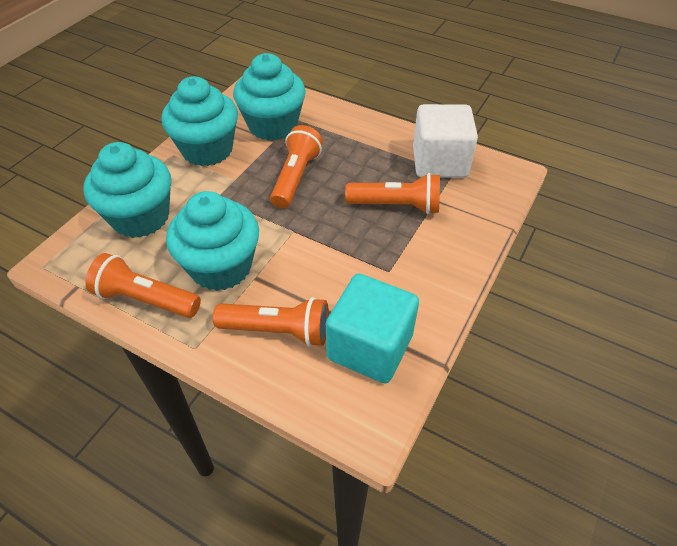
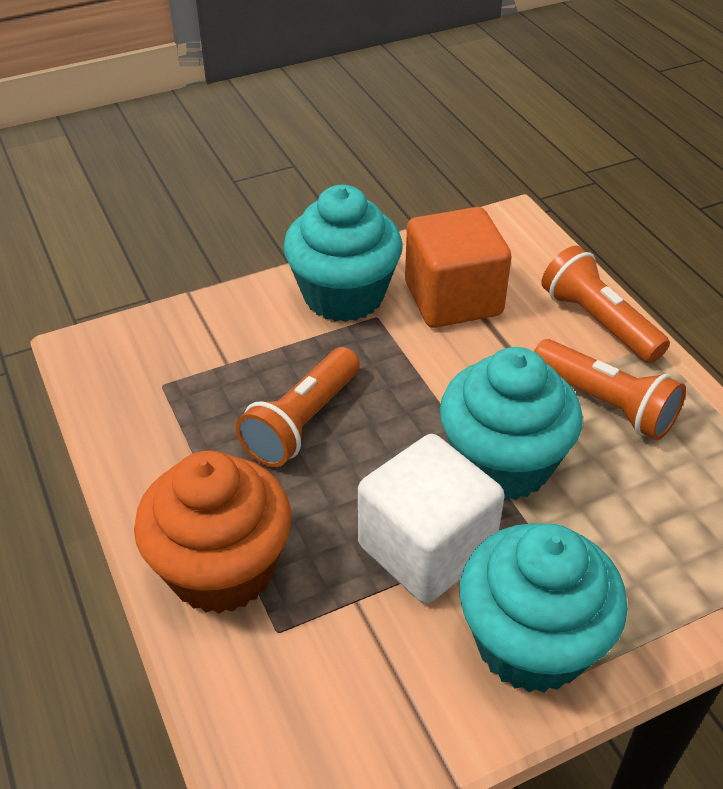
orange cube: 0 -> 1
orange cupcake: 0 -> 1
orange flashlight: 4 -> 3
turquoise cube: 1 -> 0
turquoise cupcake: 4 -> 3

